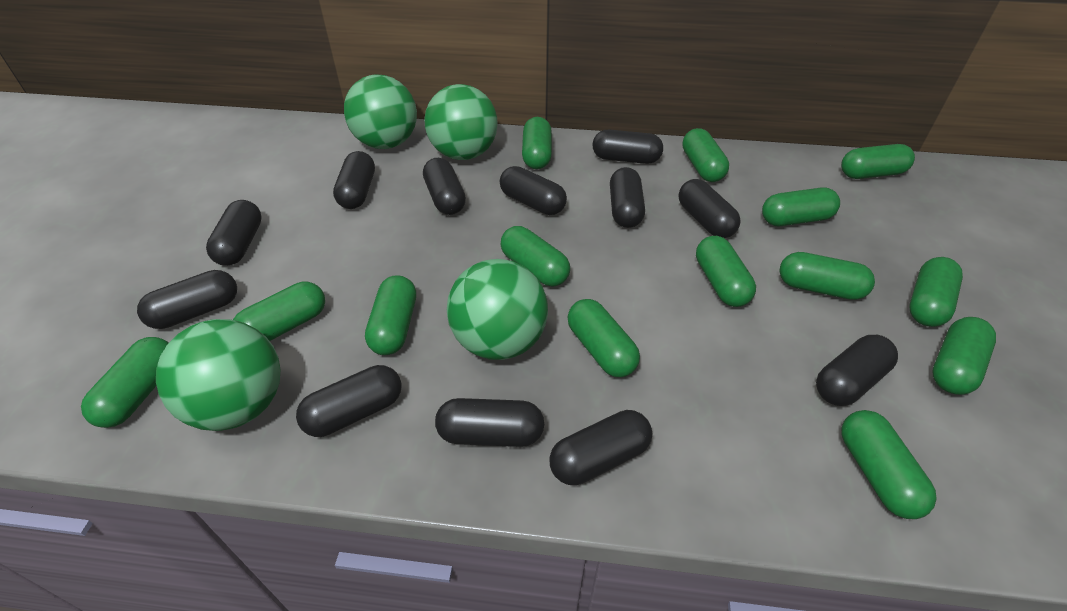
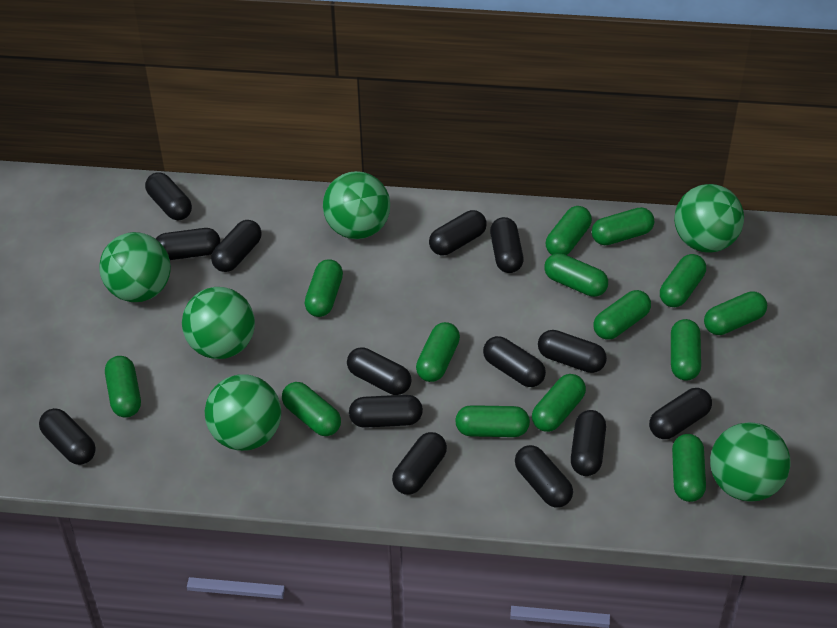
black capsule: 12 -> 14
green ball: 4 -> 6

